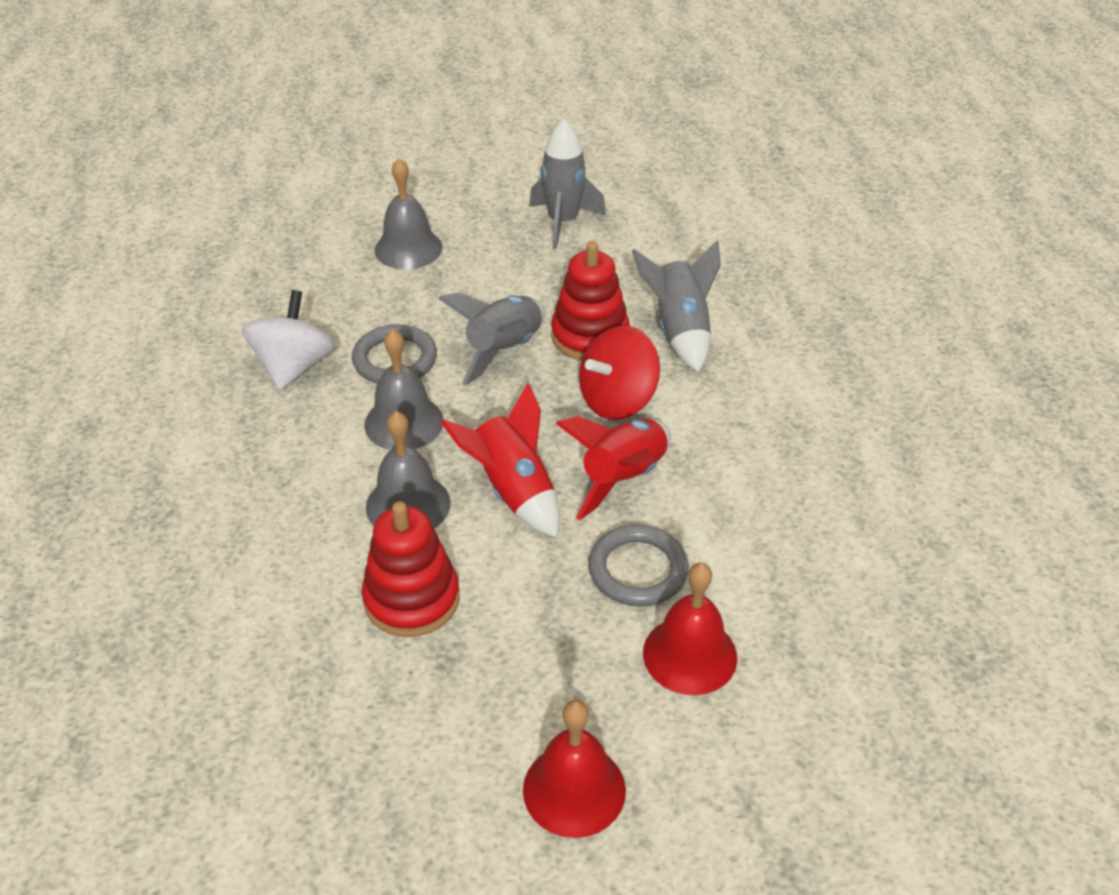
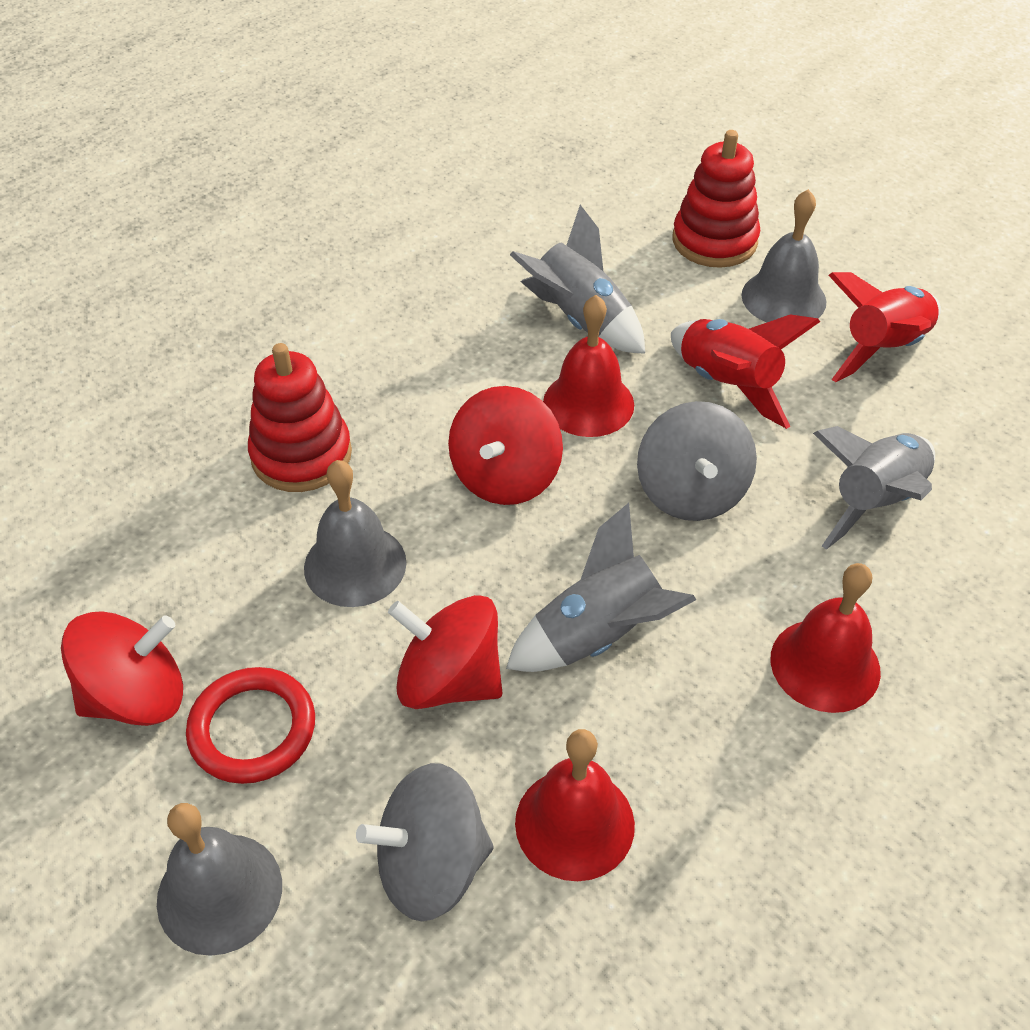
grey ring: 2 -> 0
grey spinning top: 0 -> 2
red bell: 2 -> 3
red ring: 0 -> 1
red spinning top: 1 -> 3
white spinning top: 1 -> 0

